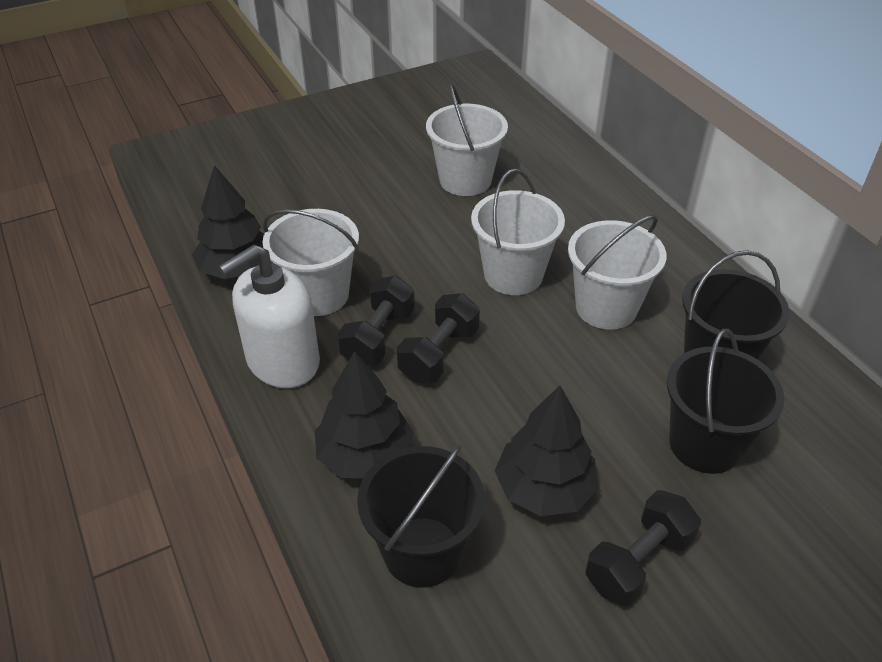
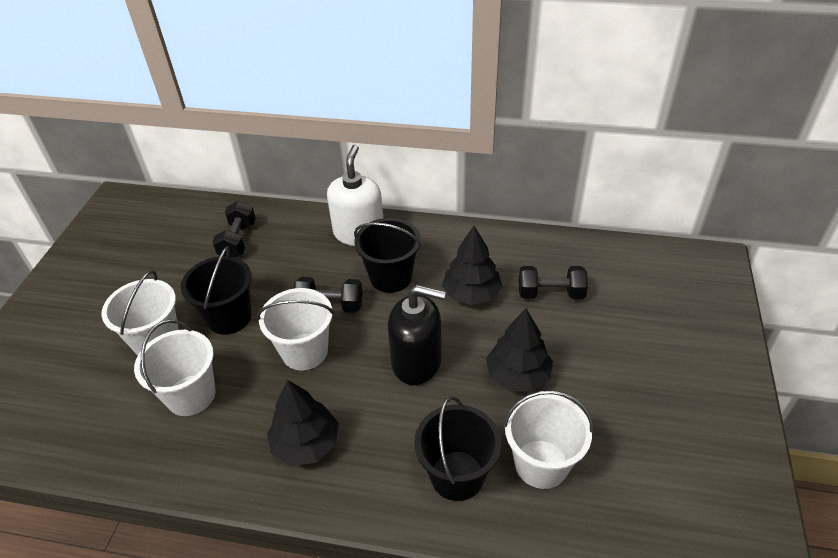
black soap dispenser: 0 -> 1

